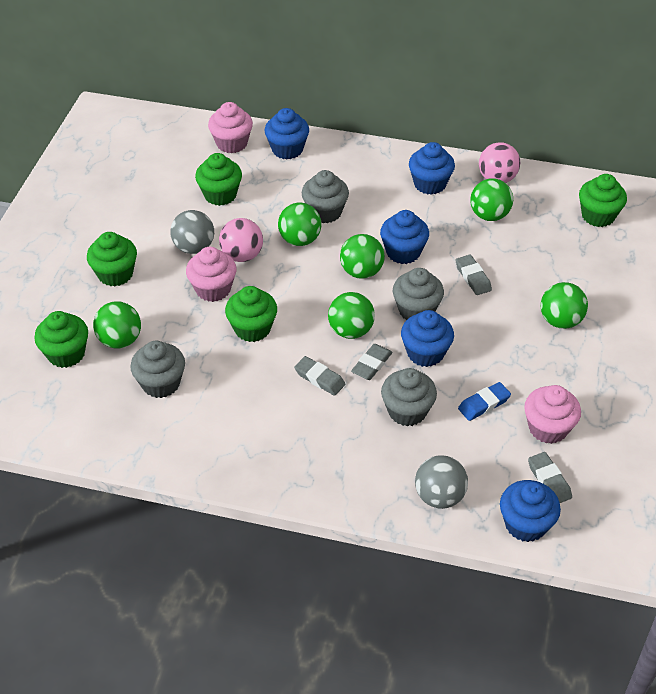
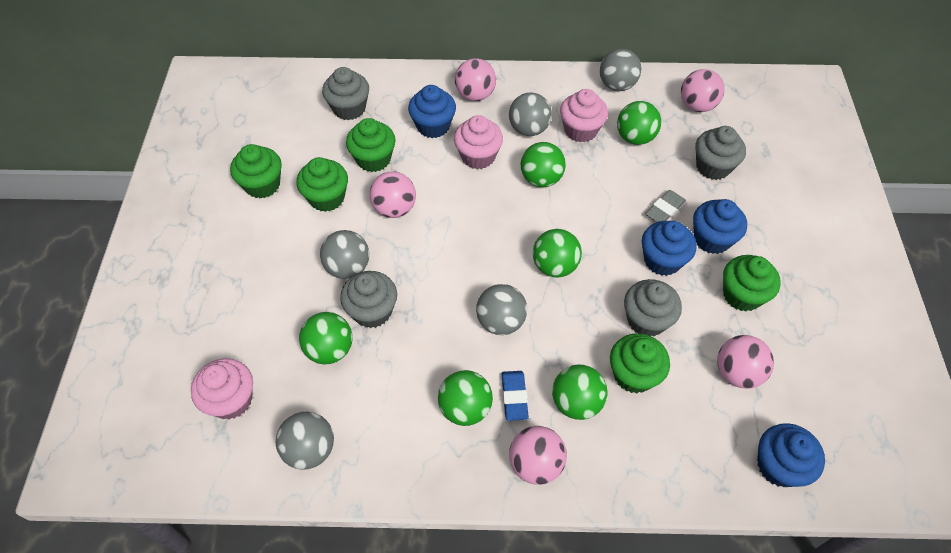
blue cupcake: 5 -> 4
grey ball: 2 -> 5
grey eraser: 4 -> 1
pink ball: 2 -> 5

